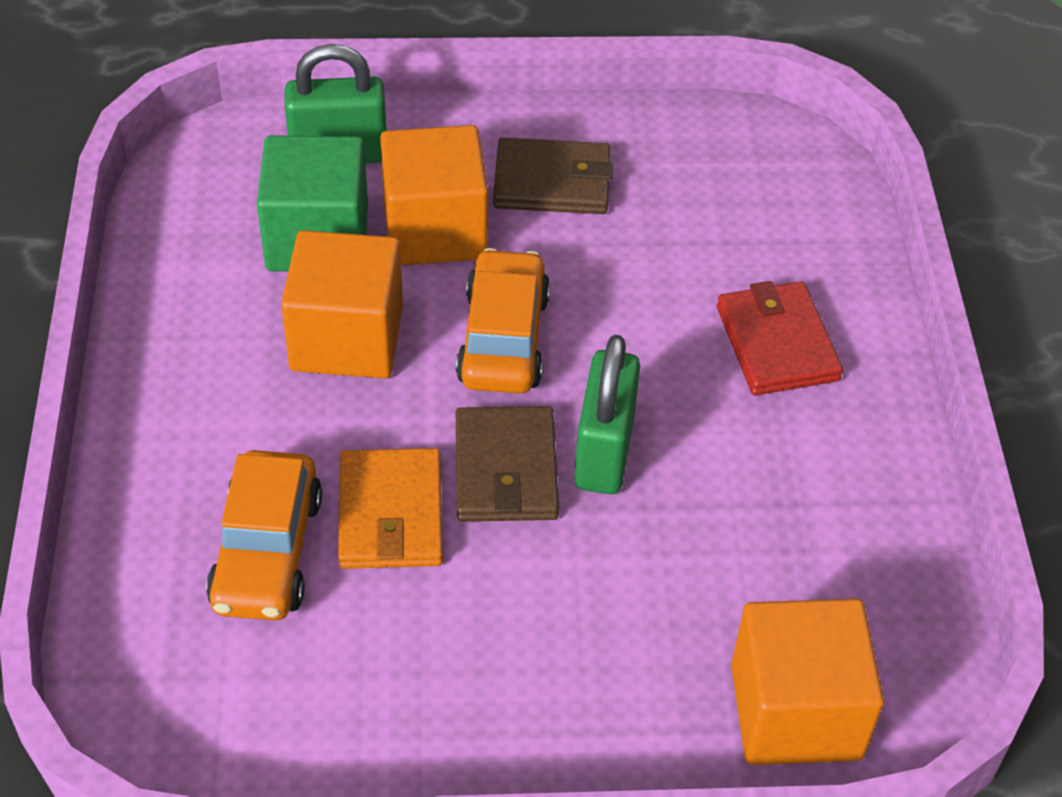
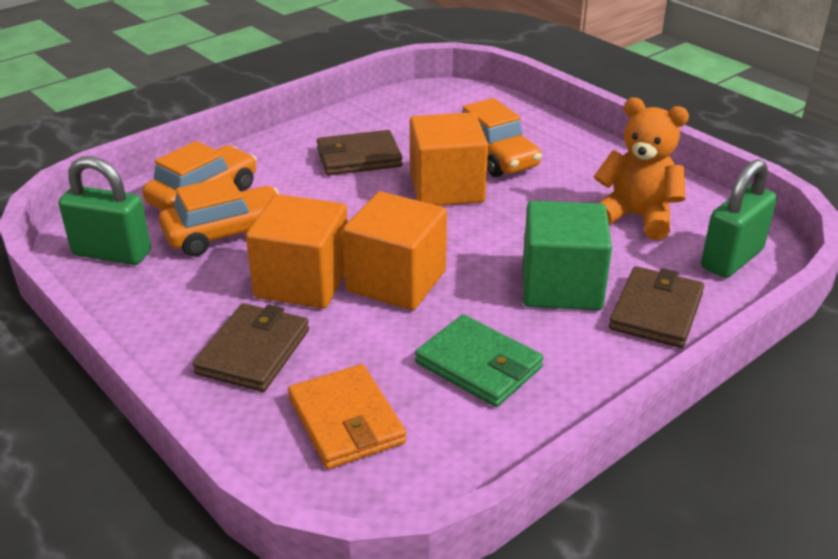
brown wallet: 2 -> 3
green wallet: 0 -> 1
orange car: 2 -> 3
orange teddy bear: 0 -> 1
red wallet: 1 -> 0

